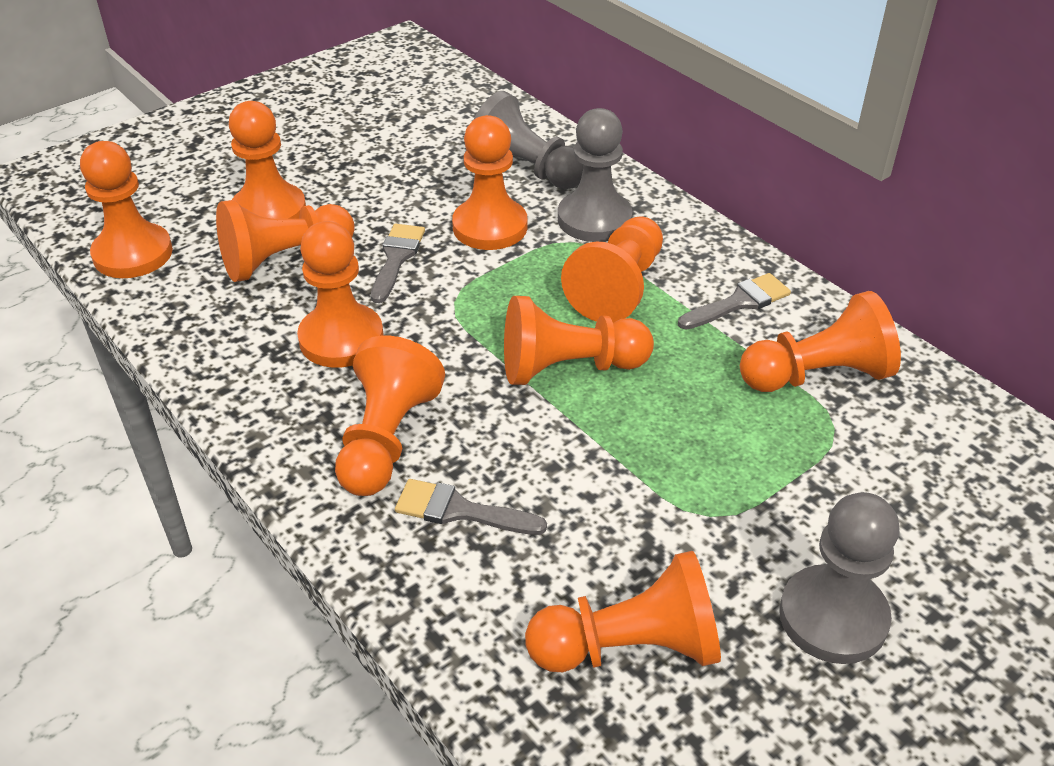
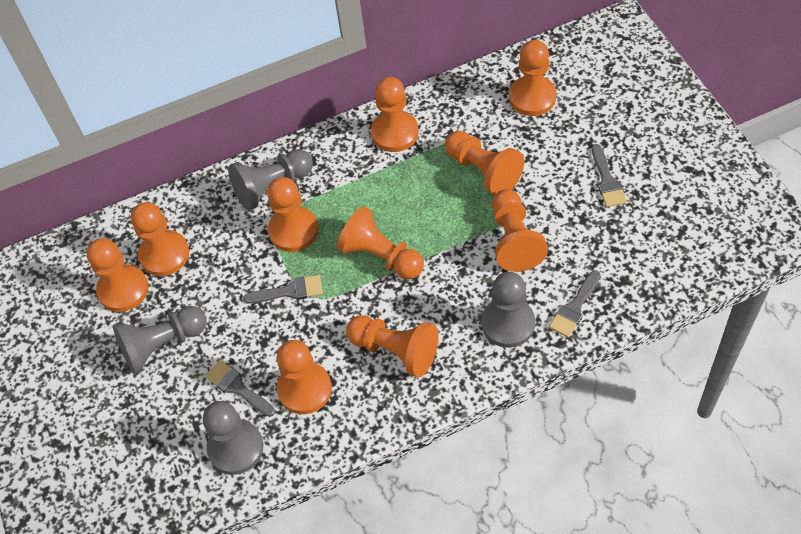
grey brush: 3 -> 4
grey pawn: 3 -> 4

